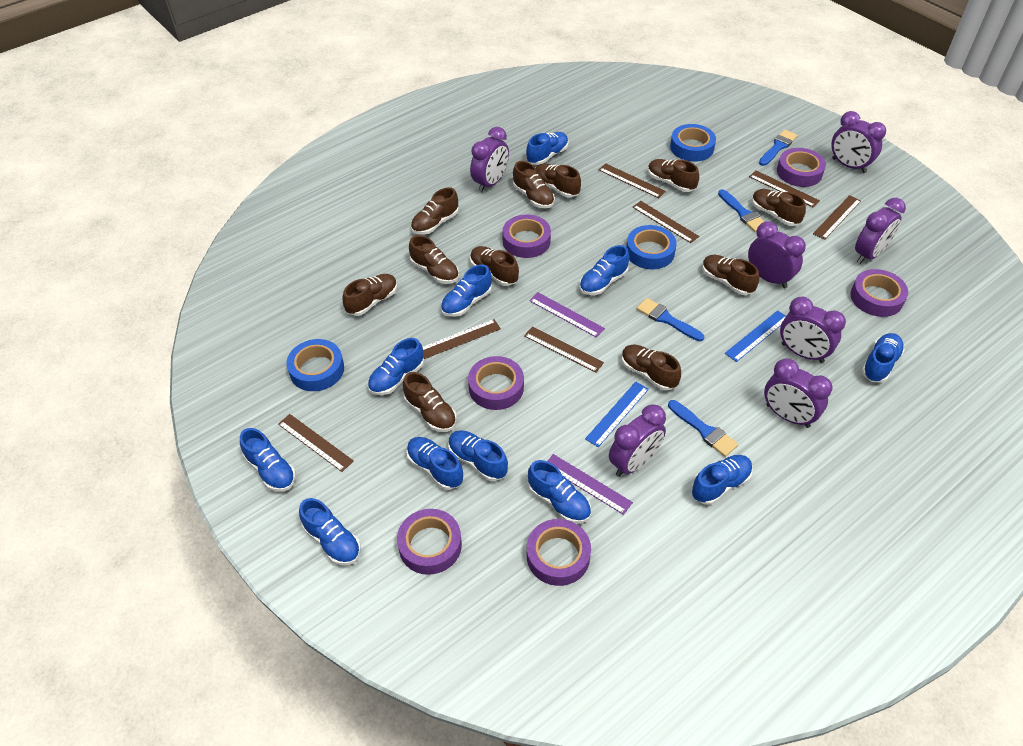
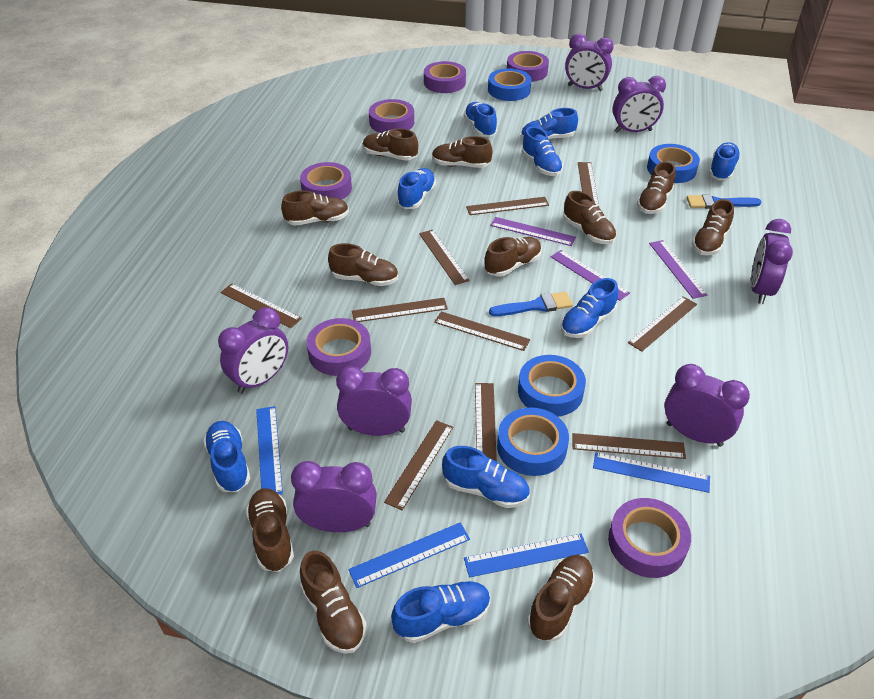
blue brush: 4 -> 2
blue ruler: 2 -> 4
blue shoe: 11 -> 9
blue tape: 3 -> 4
brown ruler: 7 -> 10
purple ruler: 2 -> 3

